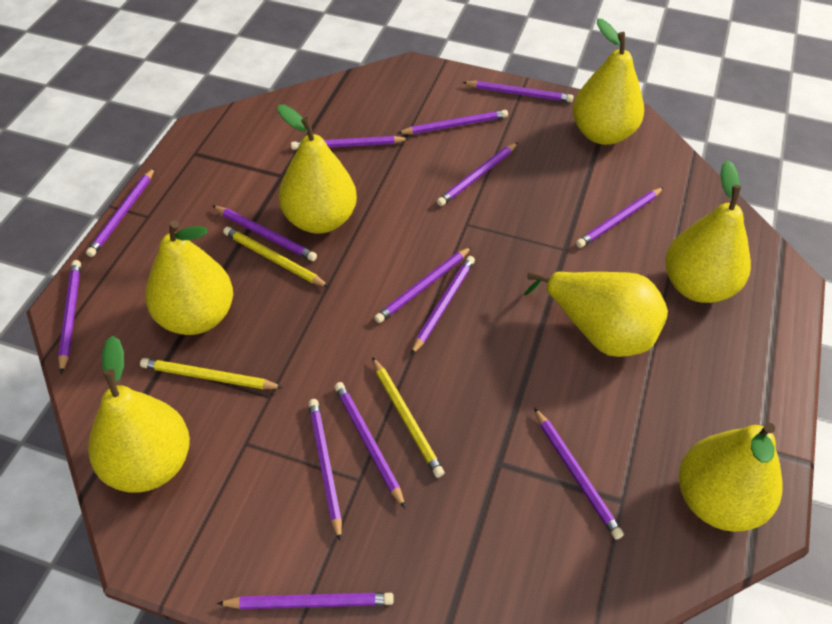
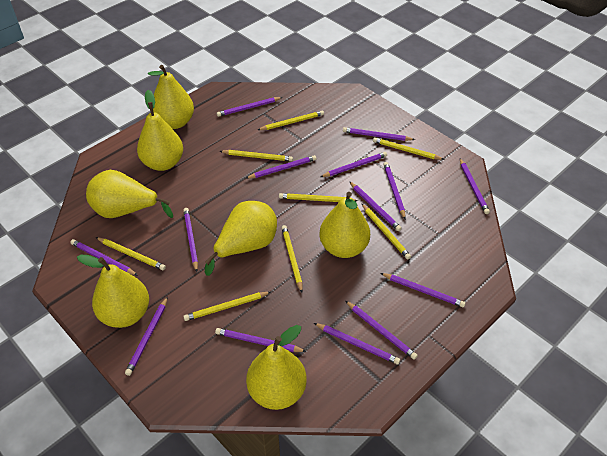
yellow pencil: 3 -> 8

